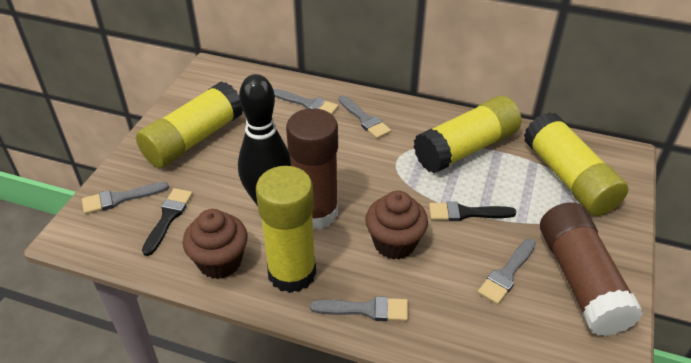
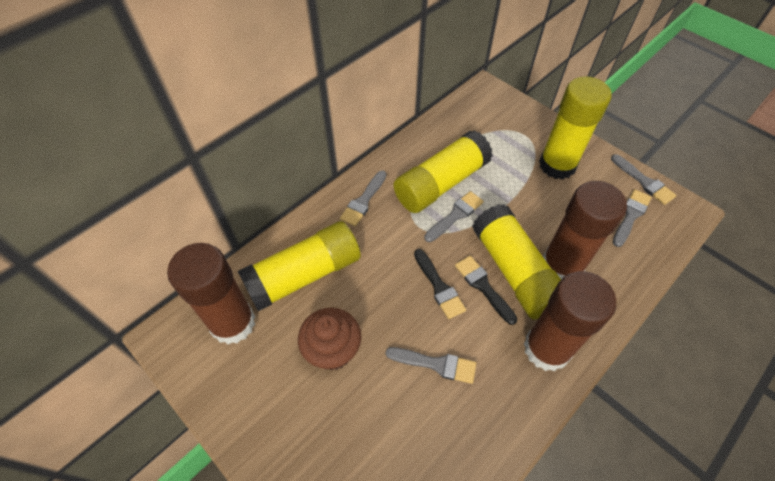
black bowling pin: 1 -> 0
brown cupcake: 2 -> 1
brown glue stick: 2 -> 3

